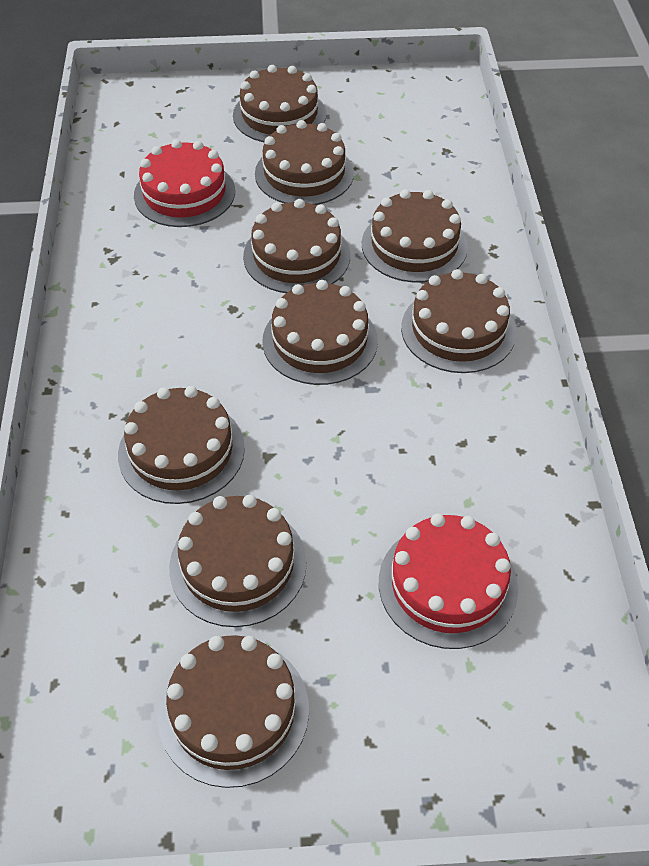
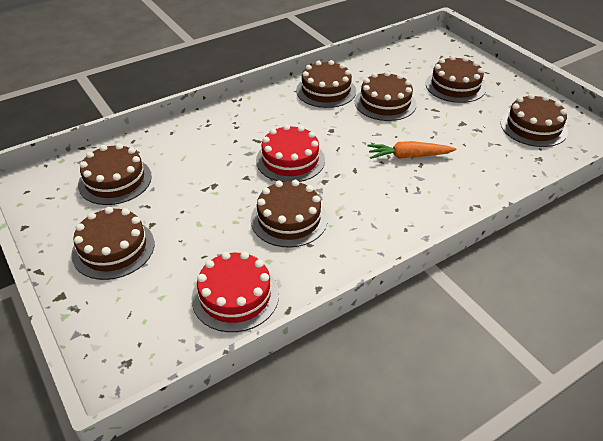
brown cake: 9 -> 7
orange carrot: 0 -> 1

